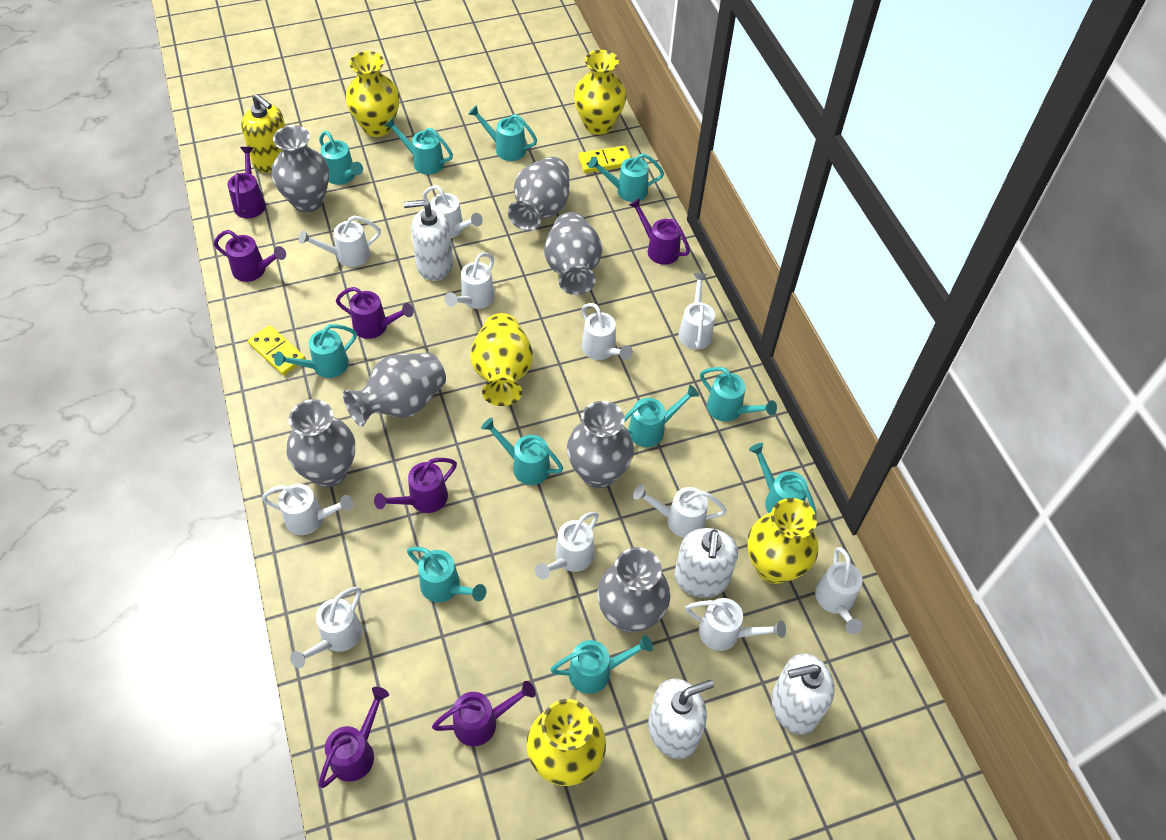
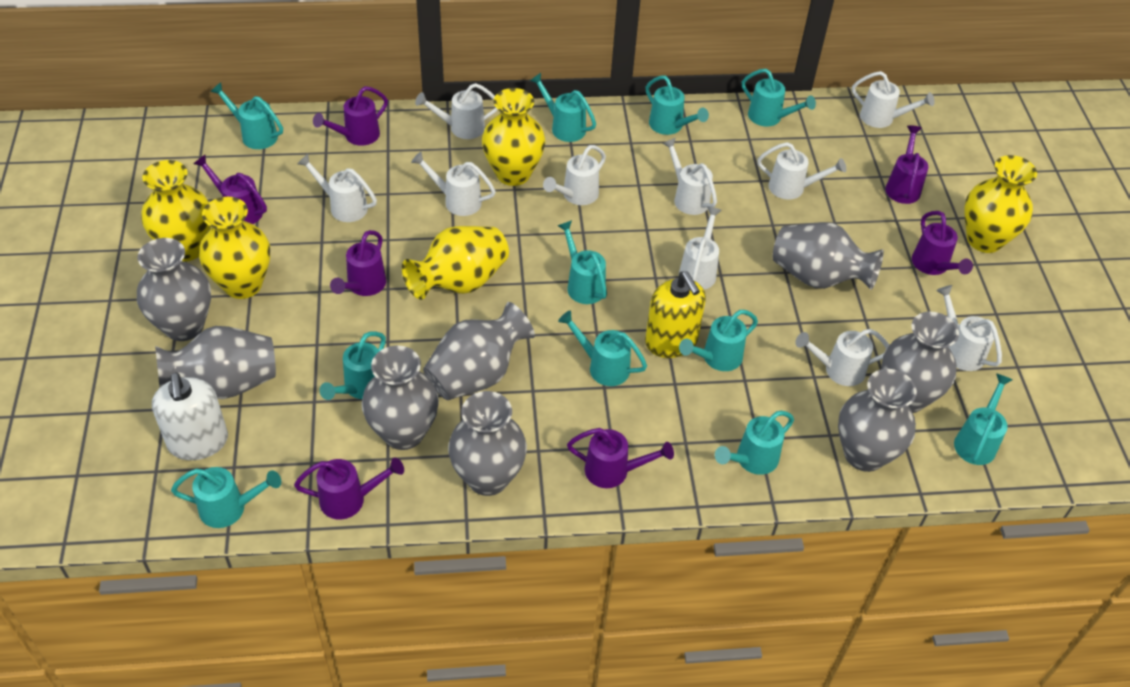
grey vase: 7 -> 8
white soap dispenser: 4 -> 1
white watering can: 11 -> 10
yellow domino: 2 -> 0

